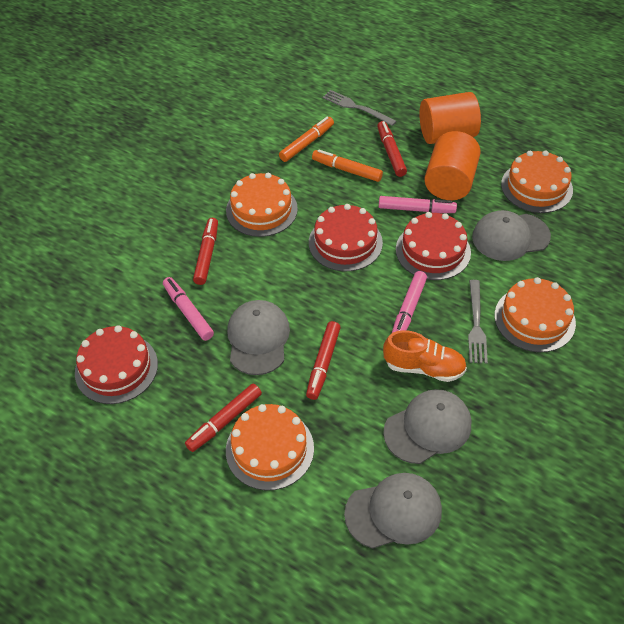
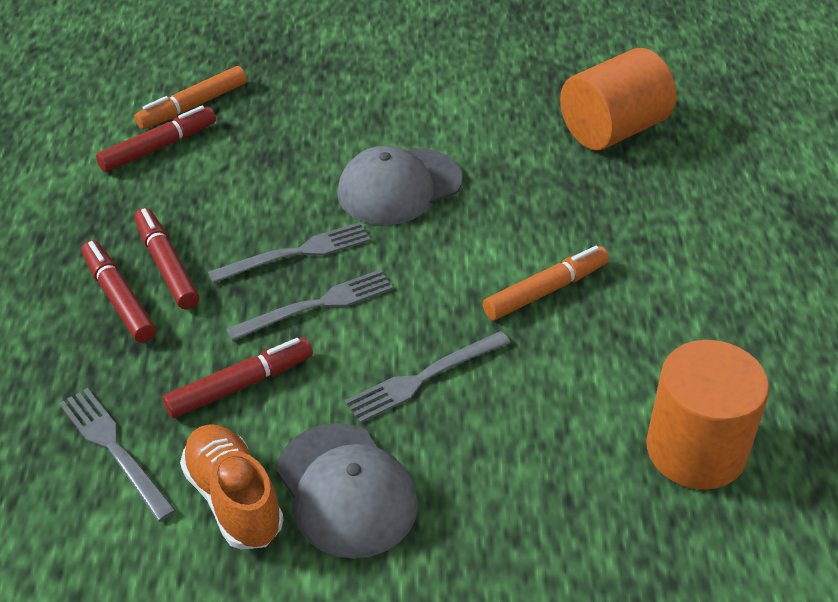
grey cap: 4 -> 2
grey fork: 2 -> 4
orange cake: 4 -> 0
pink marker: 3 -> 0
red cake: 3 -> 0

